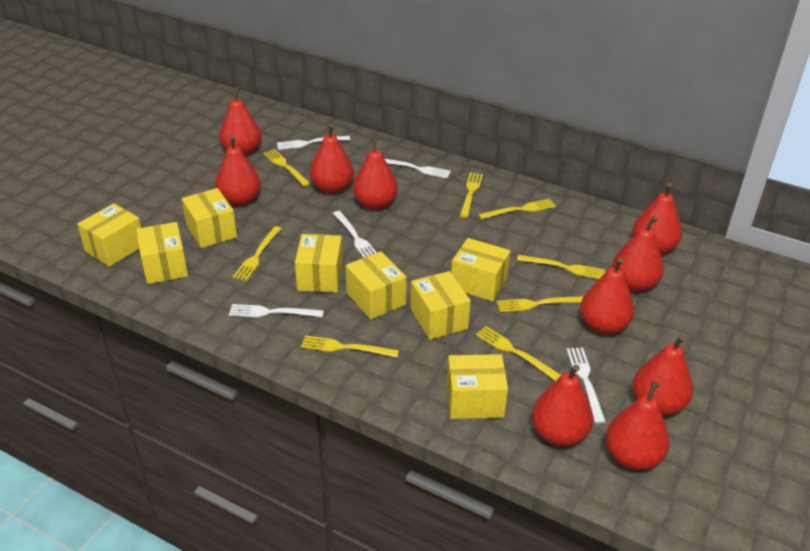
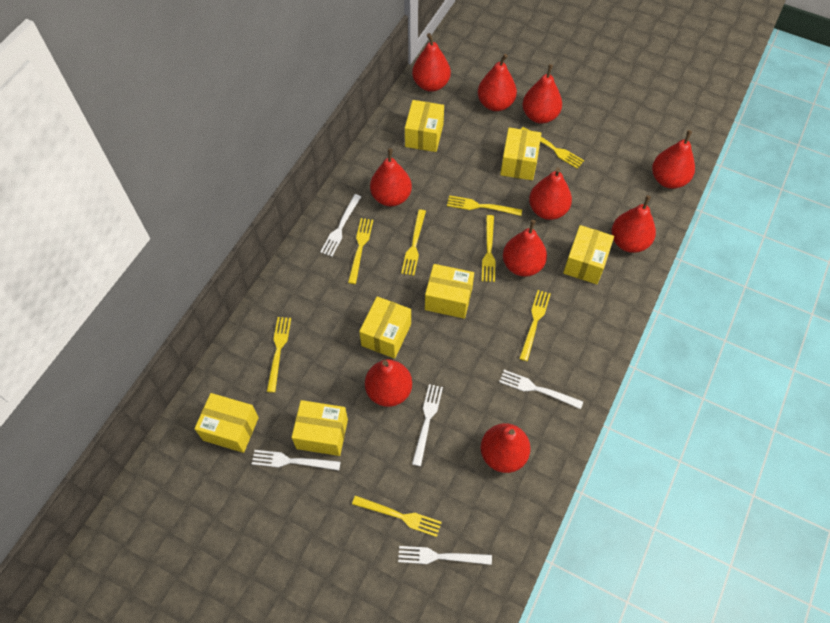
yellow box: 8 -> 7

